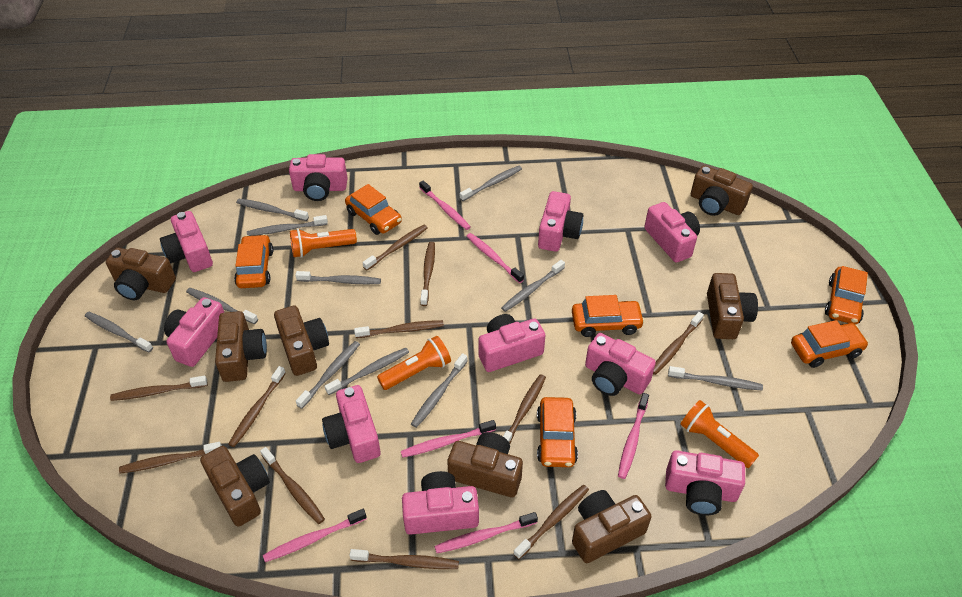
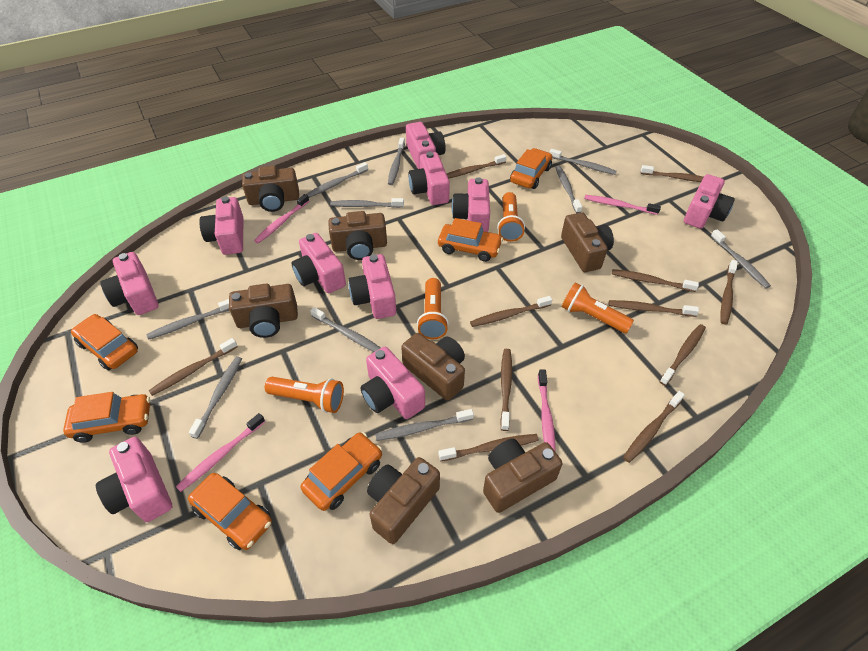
brown camera: 8 -> 7
grey toothbrush: 11 -> 10
orange flashlight: 3 -> 4
pink toothbrush: 6 -> 4

